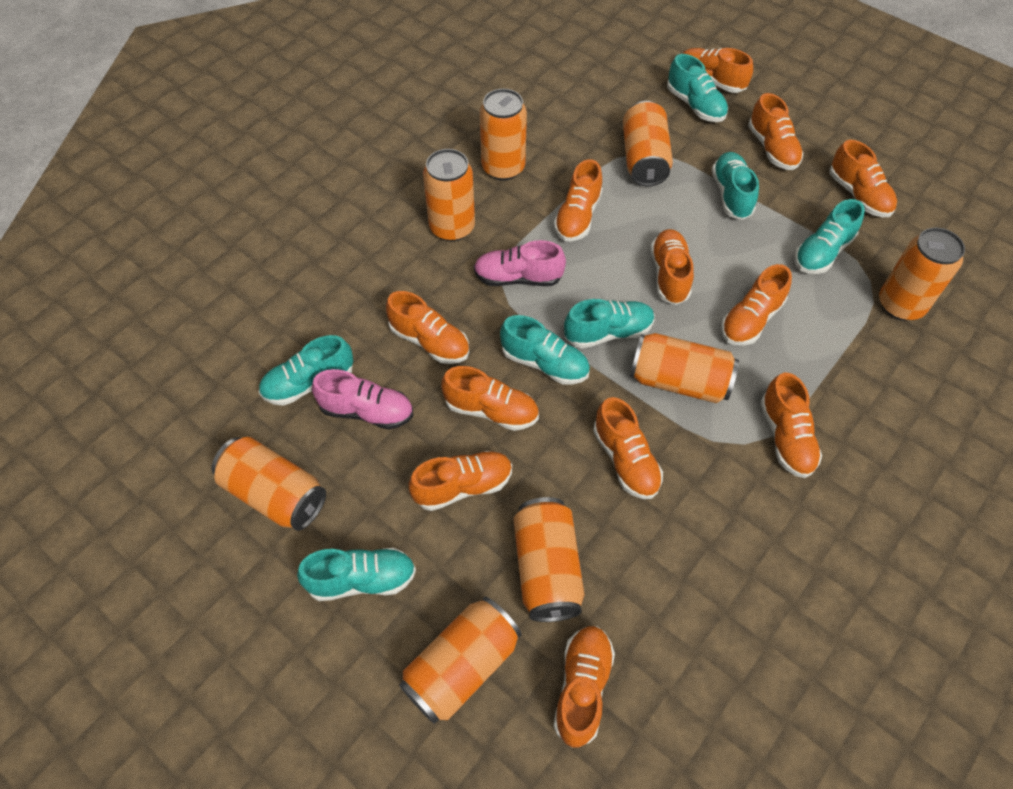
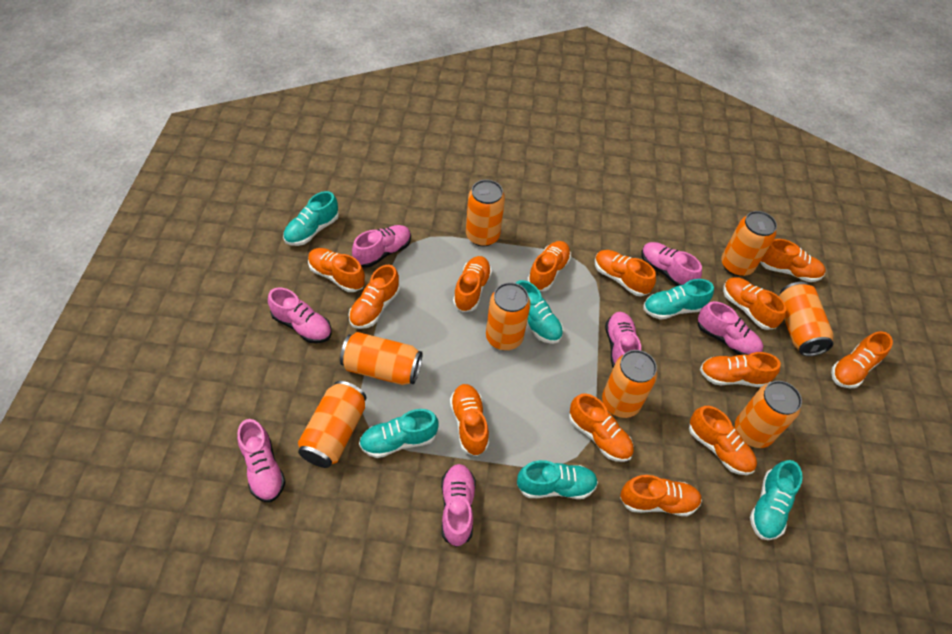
orange shoe: 12 -> 13
pink shoe: 2 -> 7
turquoise shoe: 7 -> 6

